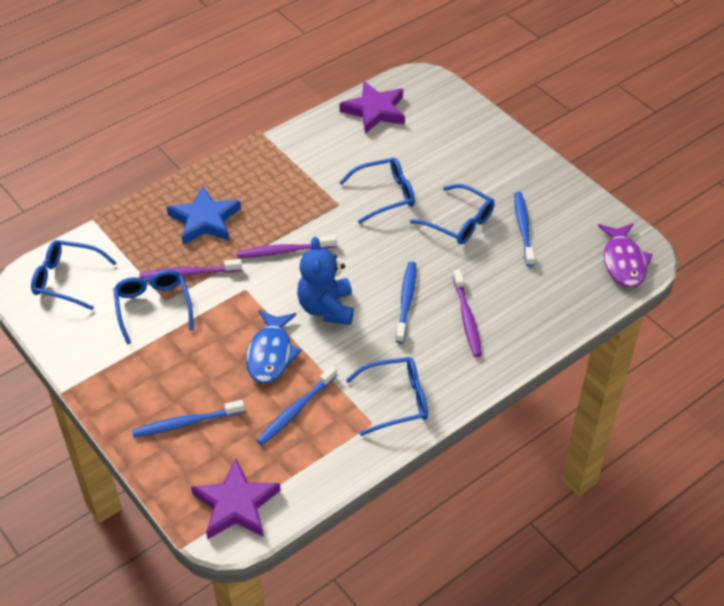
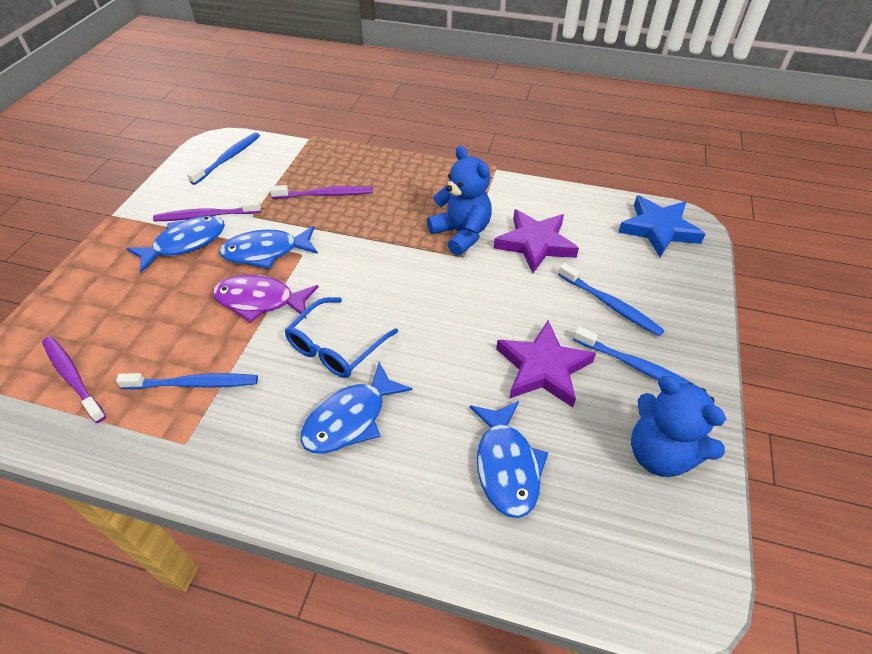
blue fish: 1 -> 4
blue glasses: 5 -> 1
blue teddy bear: 1 -> 2

